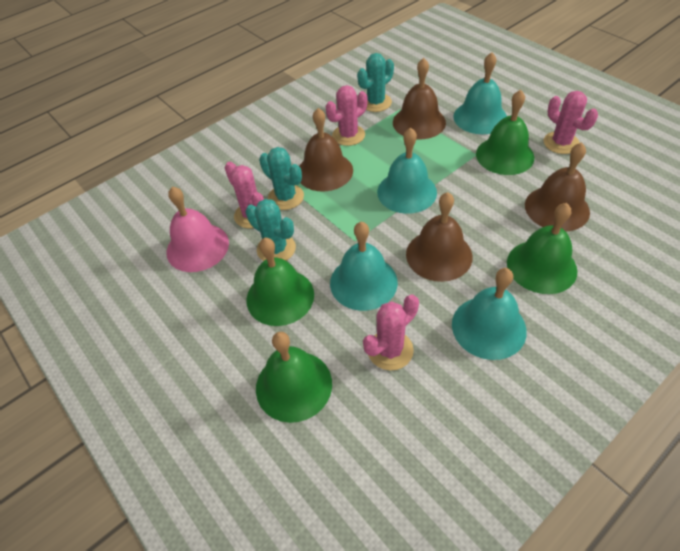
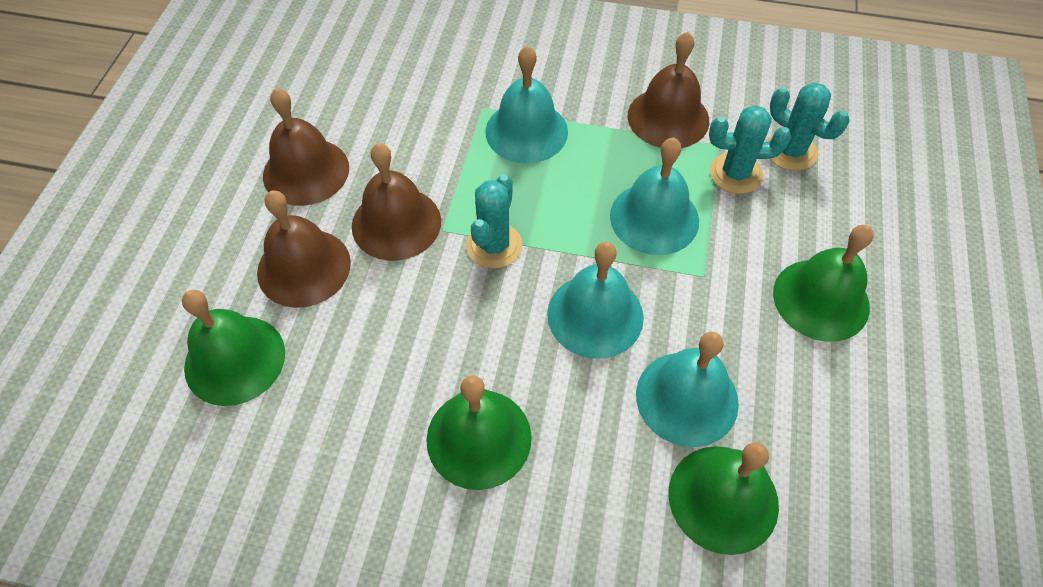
pink bell: 1 -> 0
pink cactus: 4 -> 0

